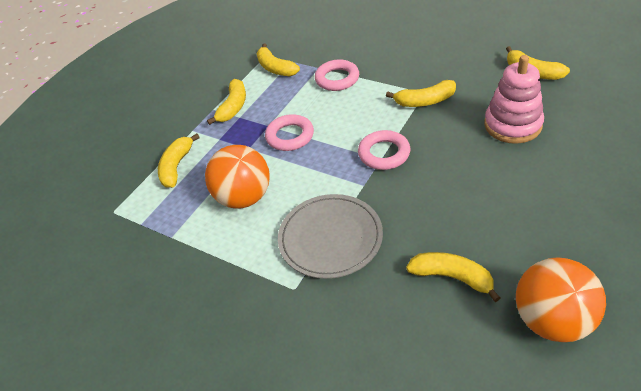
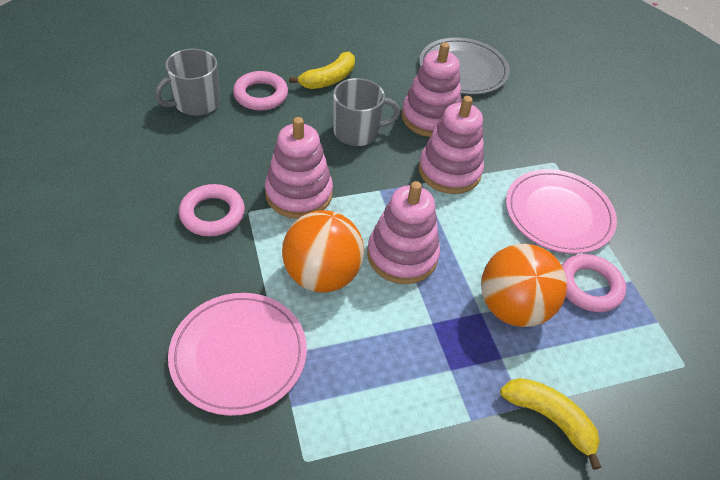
grey mug: 0 -> 2
pink plate: 0 -> 2
pink stacking toy: 1 -> 4
yellow banana: 6 -> 2

